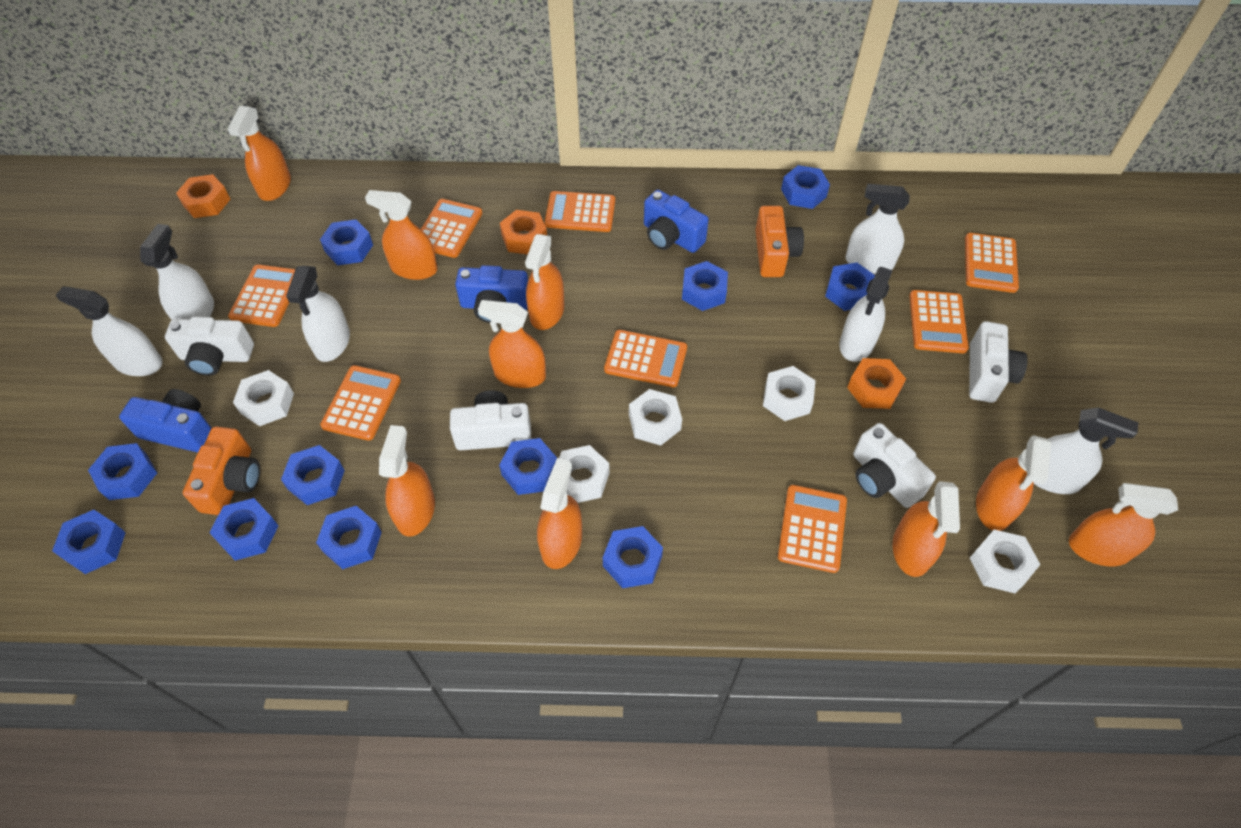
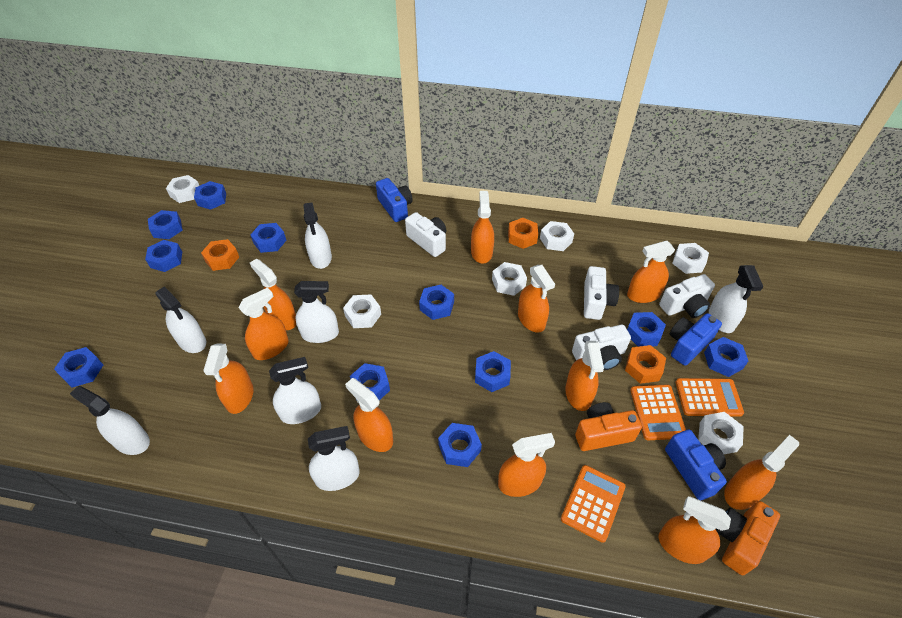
orange calculator: 8 -> 3
orange spray bottle: 9 -> 11
white nut: 5 -> 6
white spray bottle: 6 -> 7

